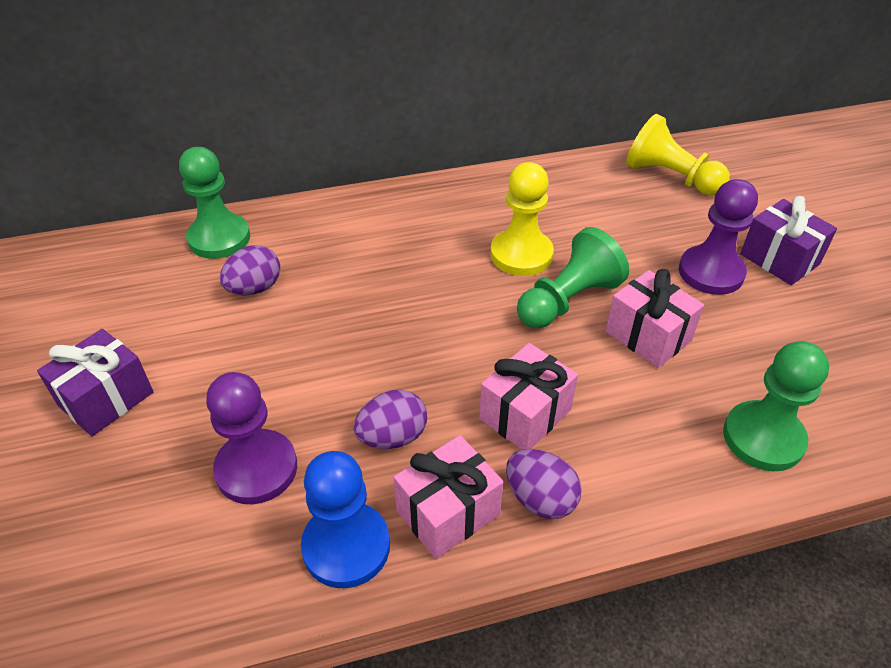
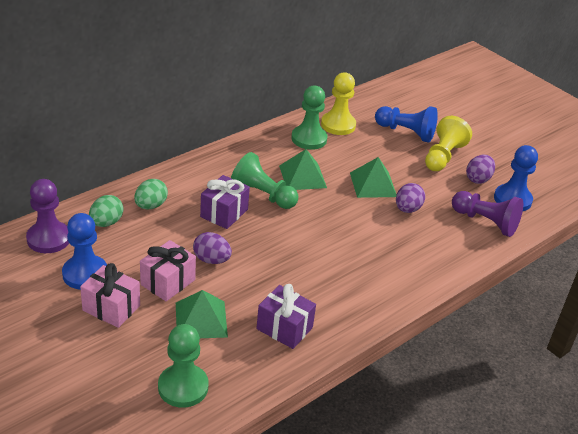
blue pawn: 1 -> 3
green egg: 0 -> 2
green pyramid: 0 -> 3
pink gift: 3 -> 2

